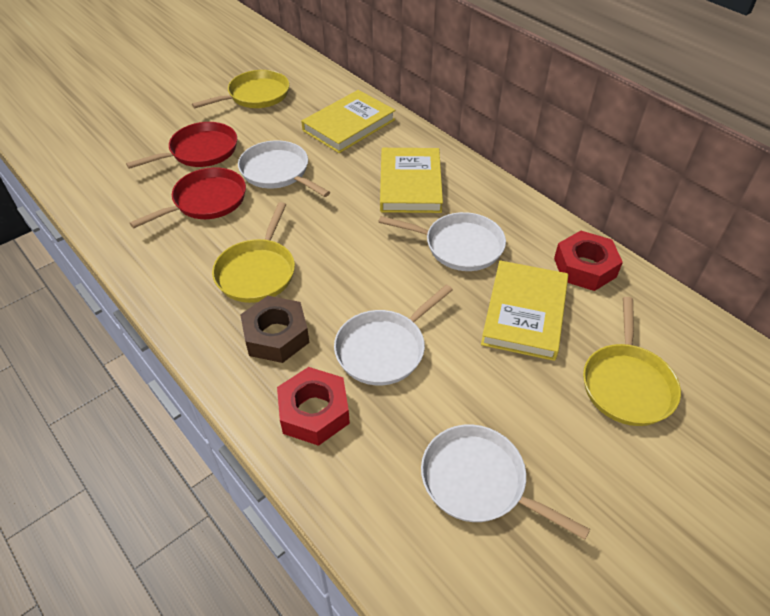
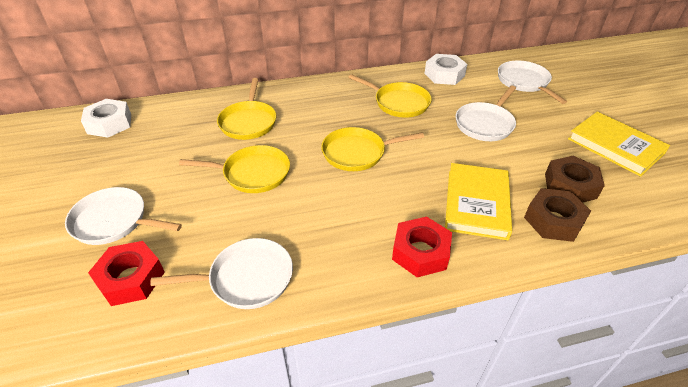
brown nut: 1 -> 2
red pan: 2 -> 0
white nut: 0 -> 2
yellow book: 3 -> 2
yellow pan: 3 -> 4

